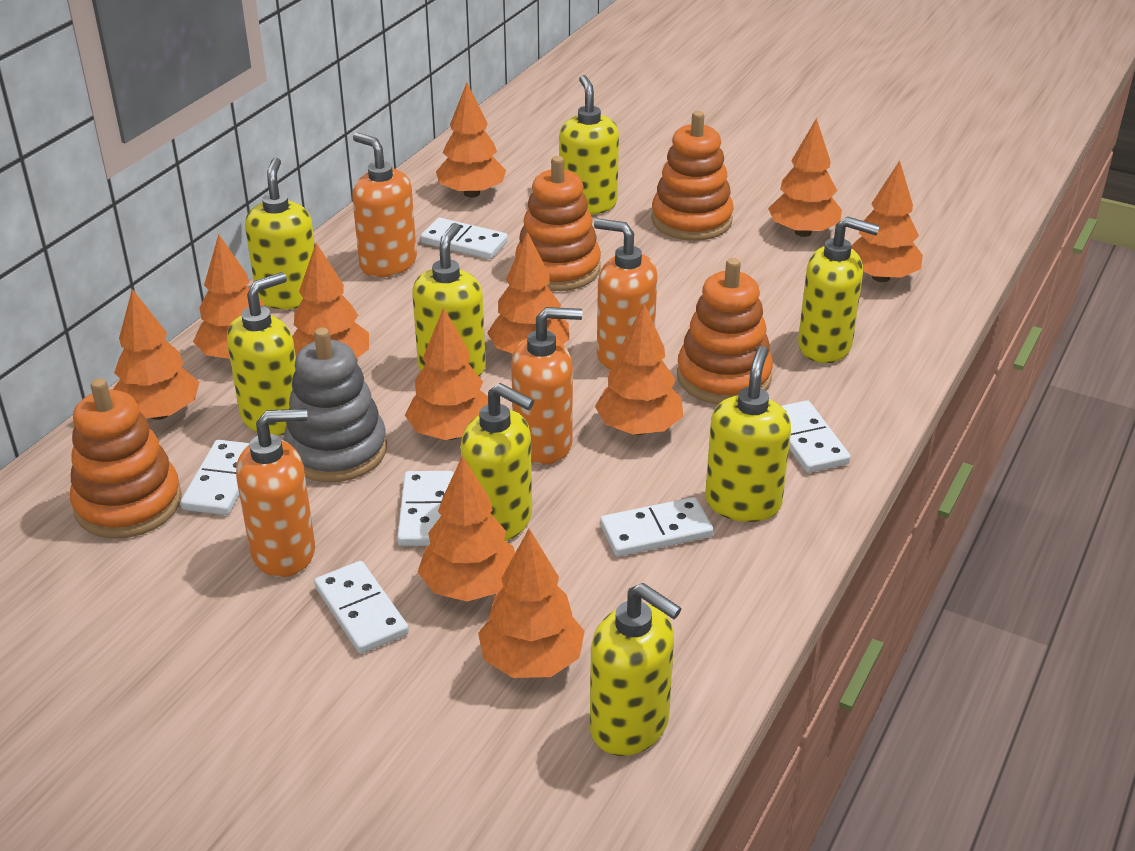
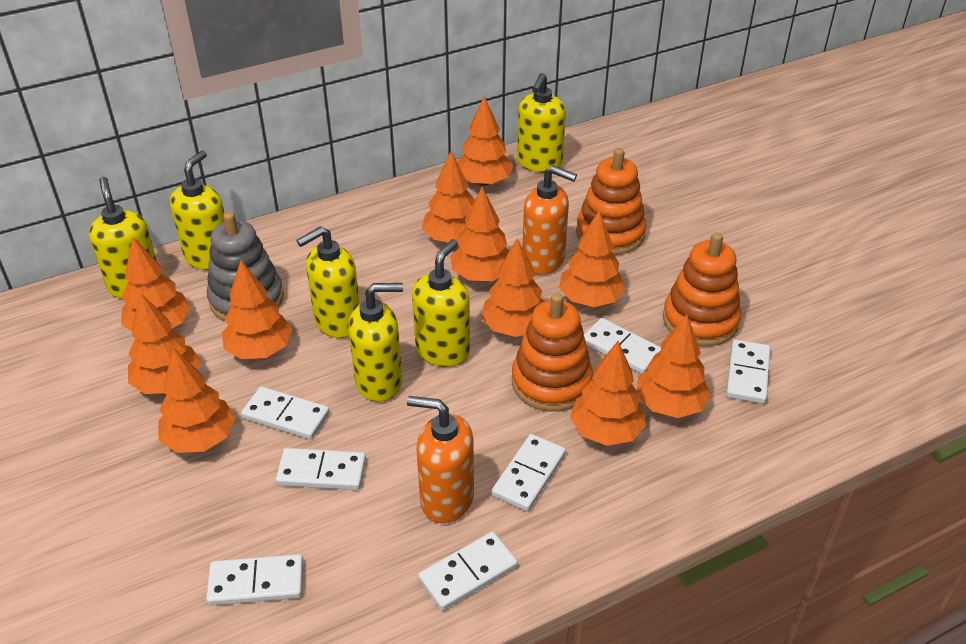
orange soap dispenser: 4 -> 2
orange stacking toy: 4 -> 3
white domino: 6 -> 7
yellow soap dispenser: 8 -> 6

